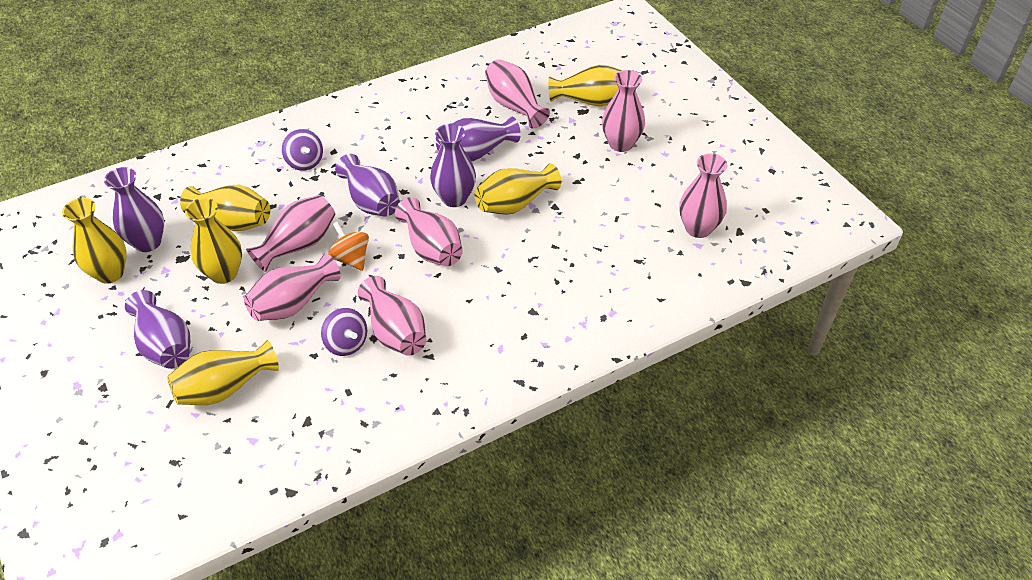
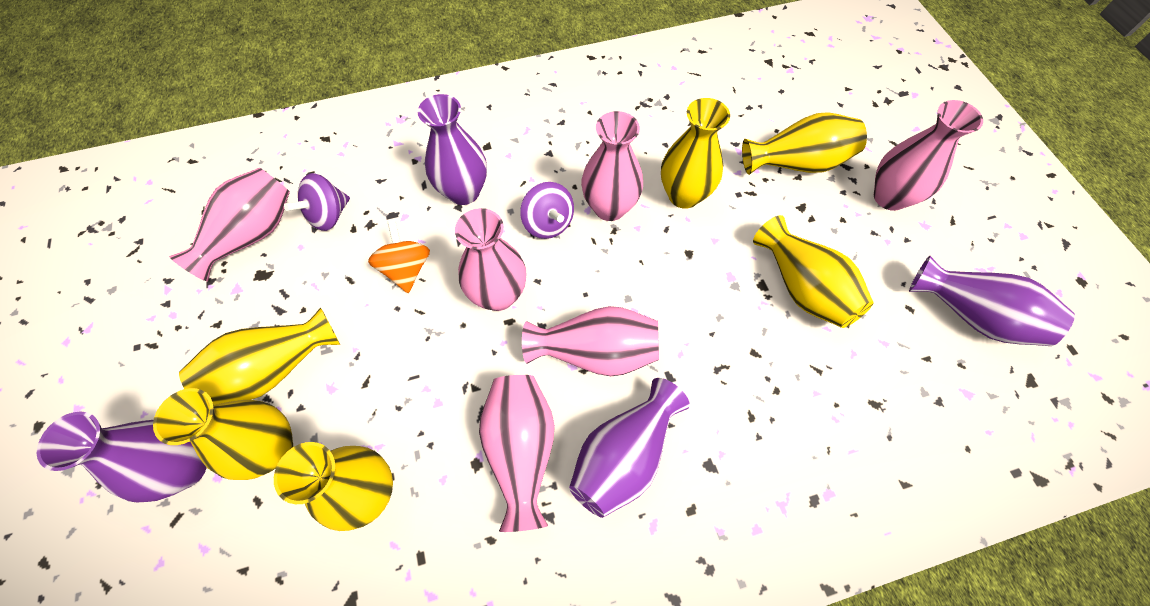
pink vase: 7 -> 6
purple vase: 5 -> 4

